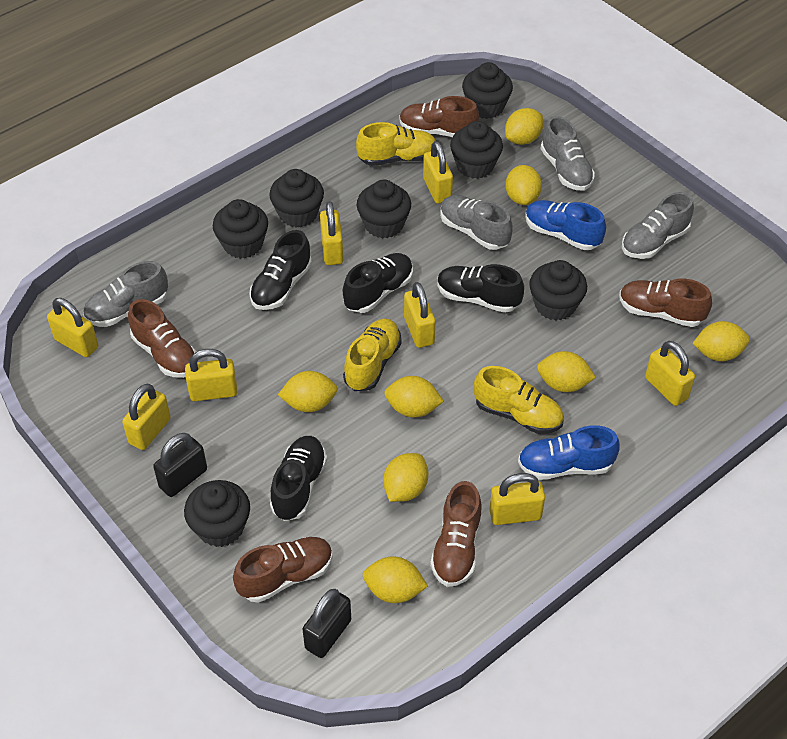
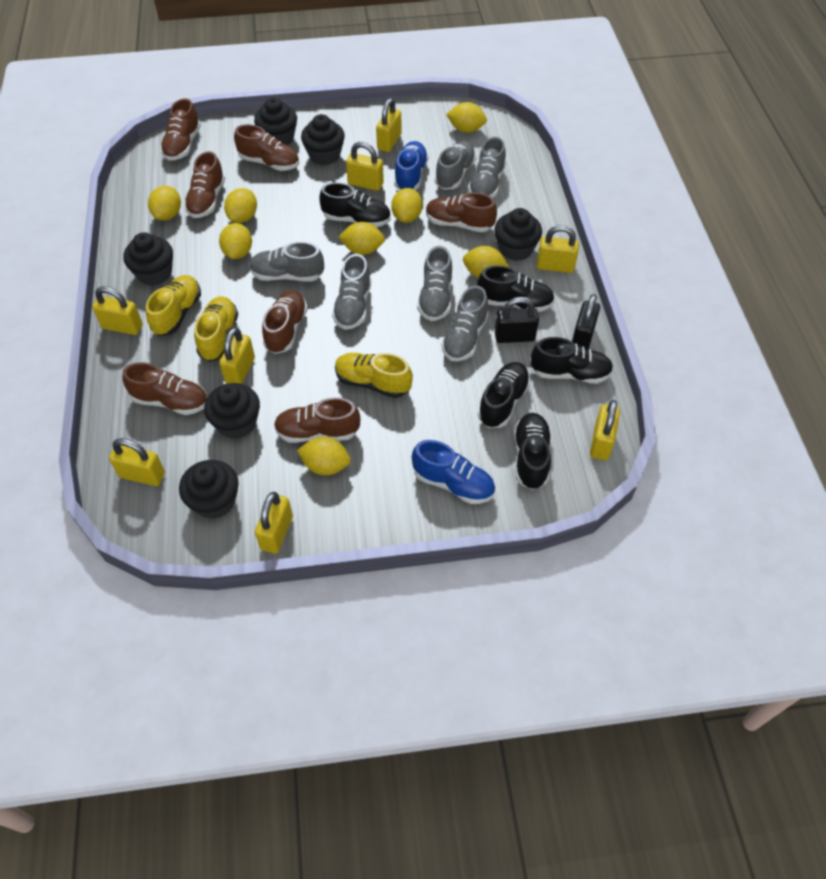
black cupcake: 7 -> 6
black shoe: 4 -> 5
brown shoe: 5 -> 7
grey shoe: 4 -> 6

